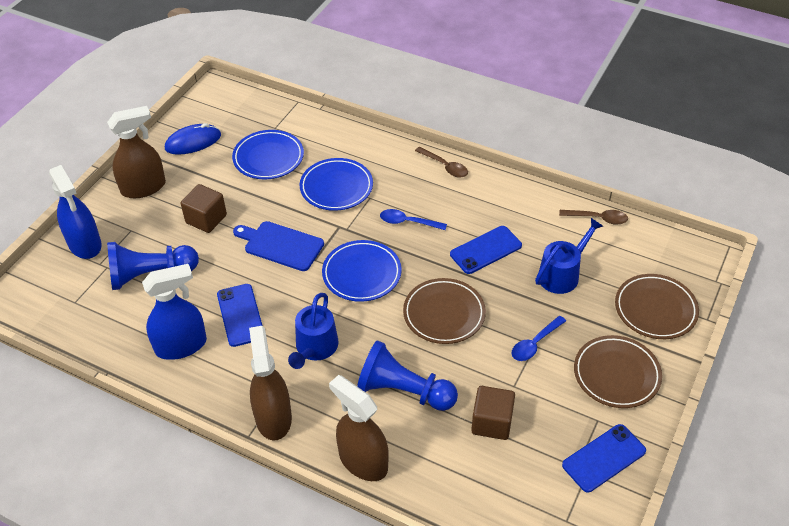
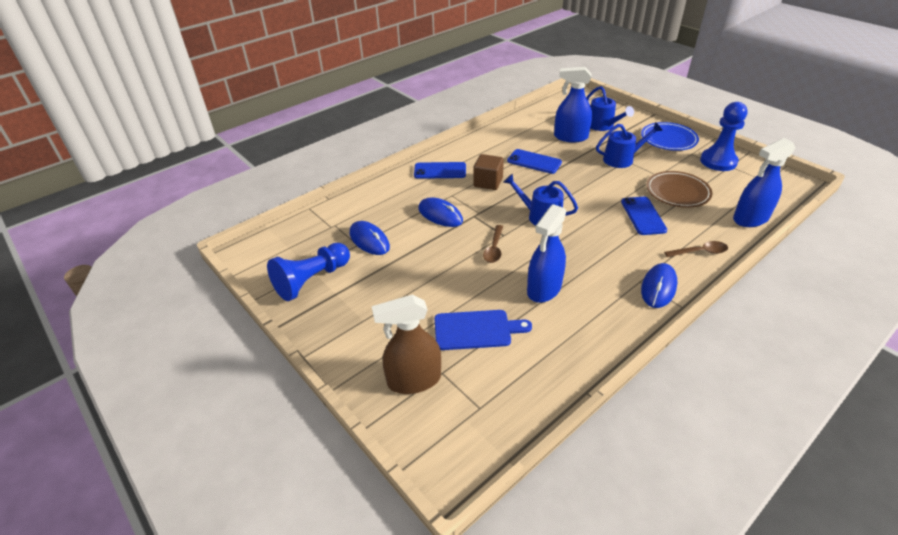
blue mouse: 1 -> 3
blue plate: 3 -> 1
blue spoon: 2 -> 0
blue spray bottle: 2 -> 3
blue watering can: 2 -> 3
brown cube: 2 -> 1
brown plate: 3 -> 1
brown spray bottle: 3 -> 1

